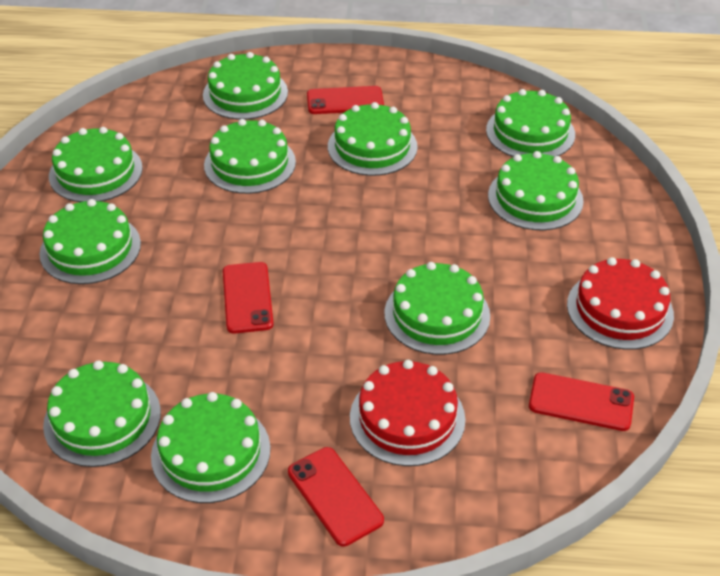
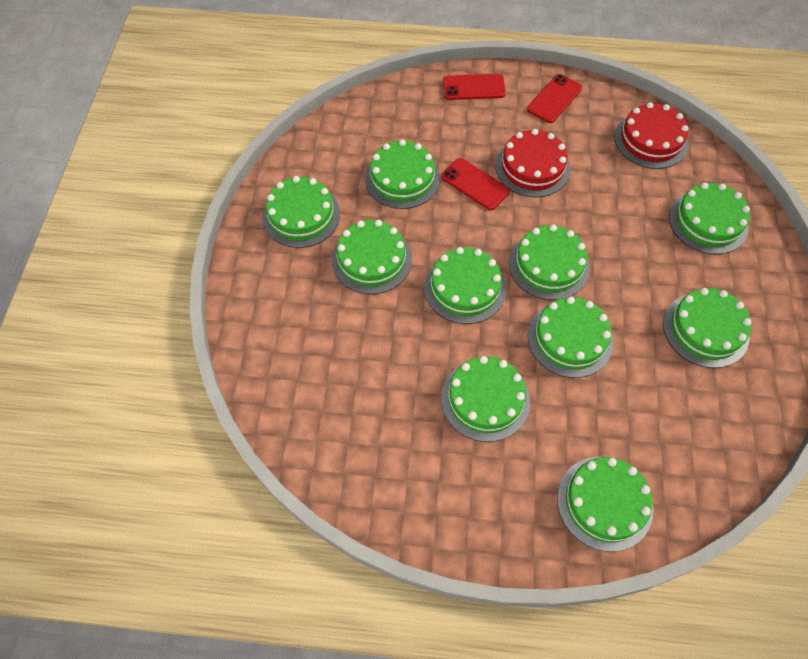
red phone: 4 -> 3

